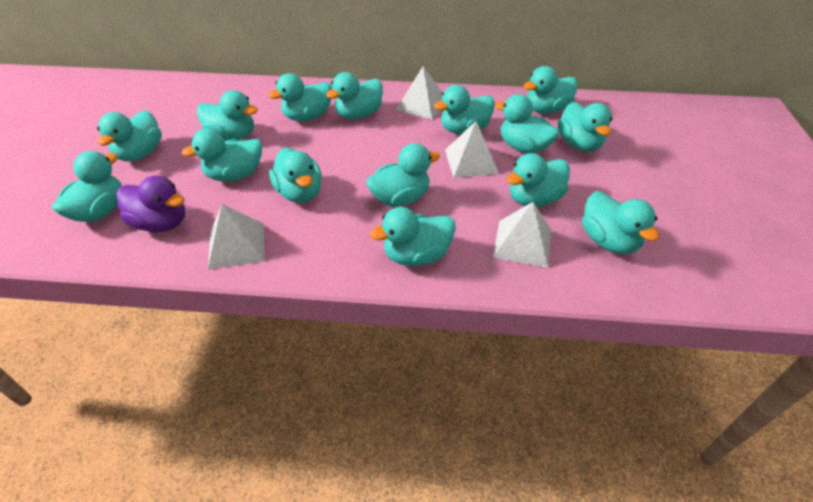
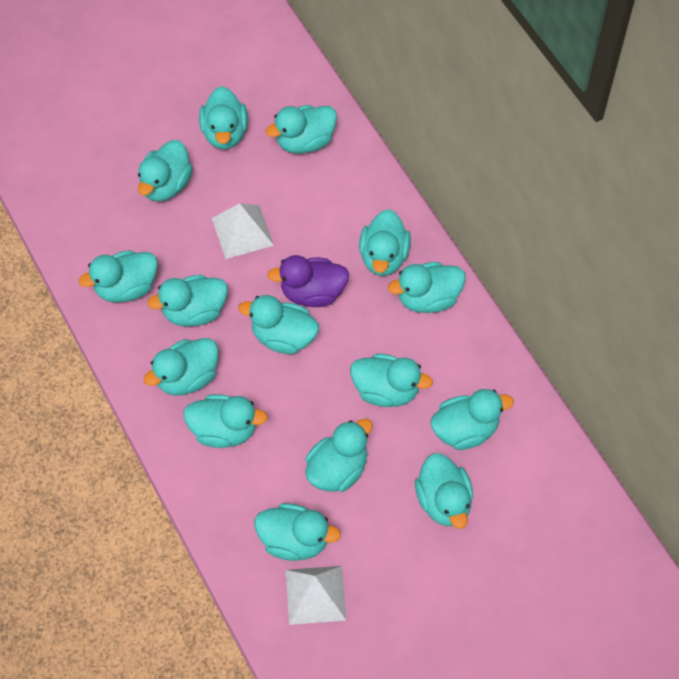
white pyramid: 4 -> 2

